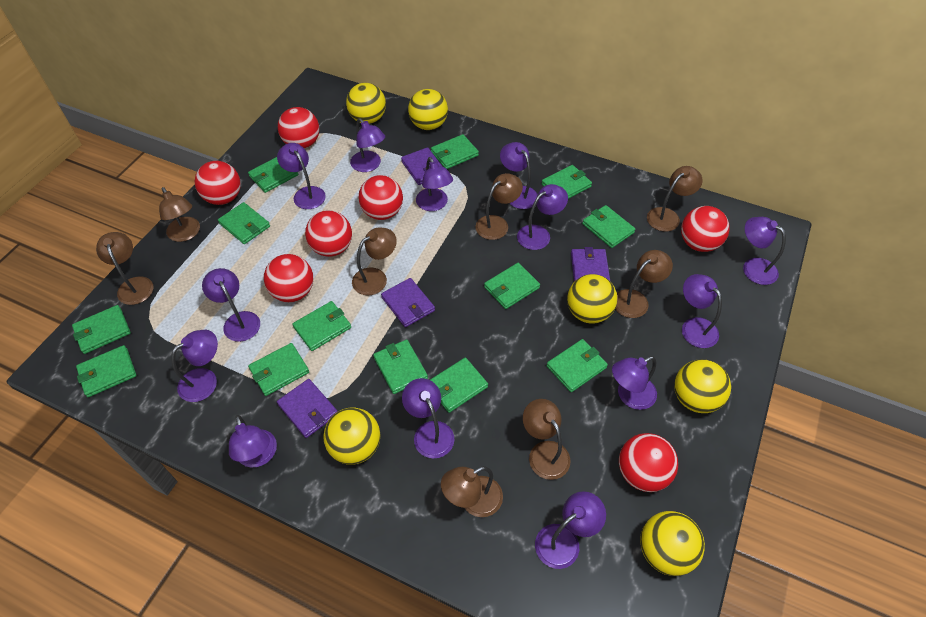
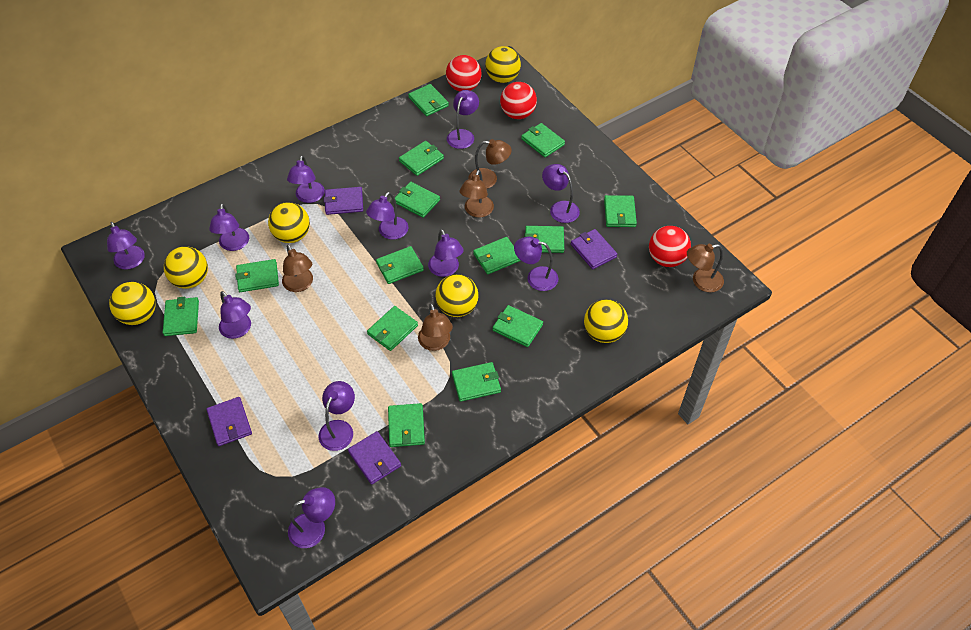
brown lamp: 8 -> 5
green wallet: 13 -> 14
purple lamp: 13 -> 11
red ball: 7 -> 3

